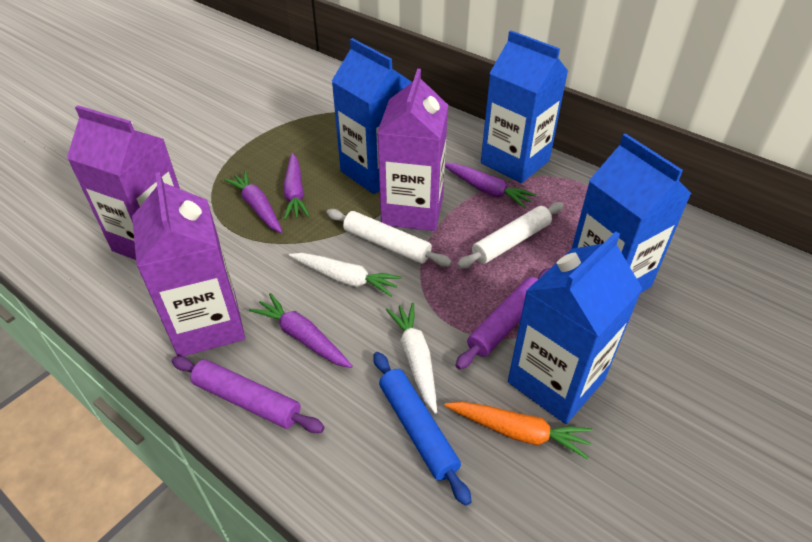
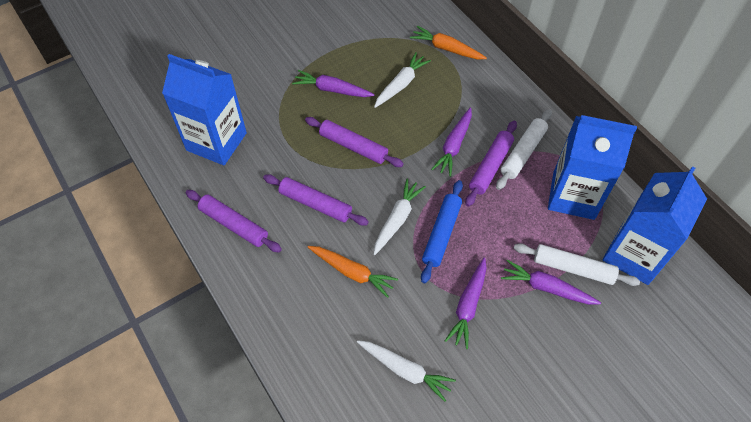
blue carton: 4 -> 3
orange carrot: 1 -> 2
purple carton: 3 -> 0
purple rolling pin: 2 -> 4
white carrot: 2 -> 3

